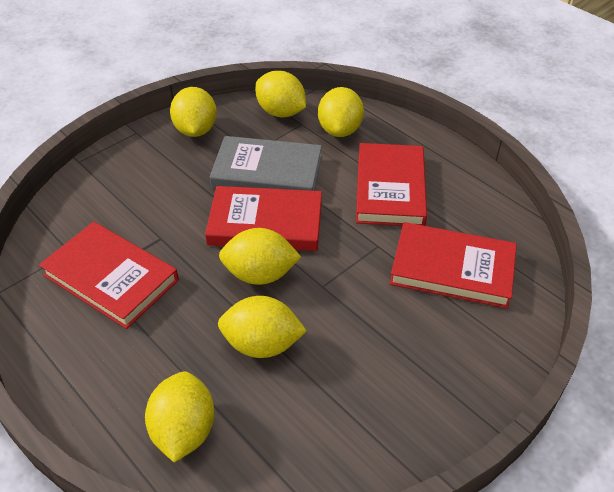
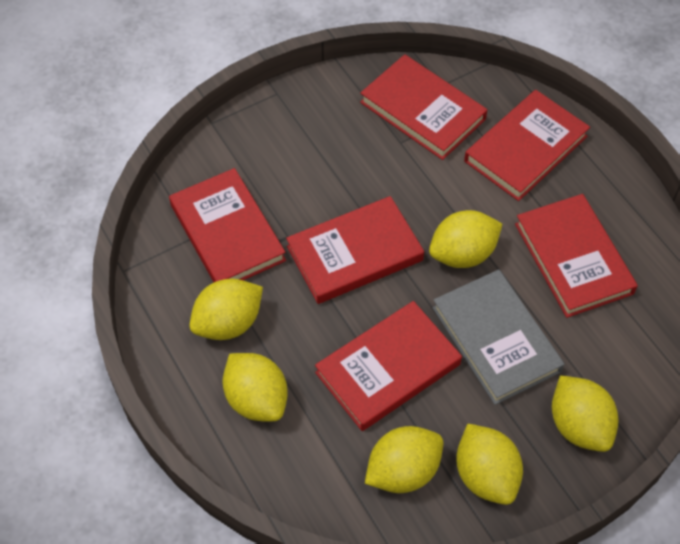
red book: 4 -> 6

